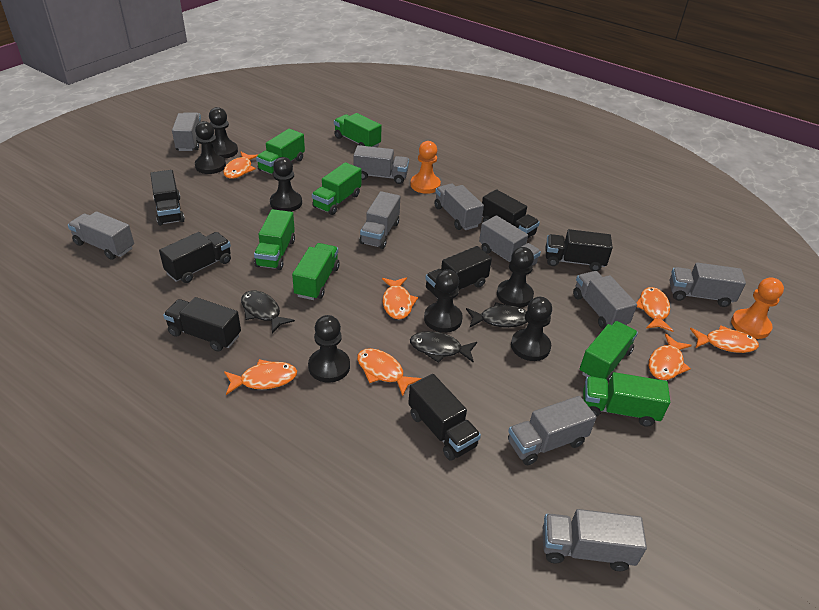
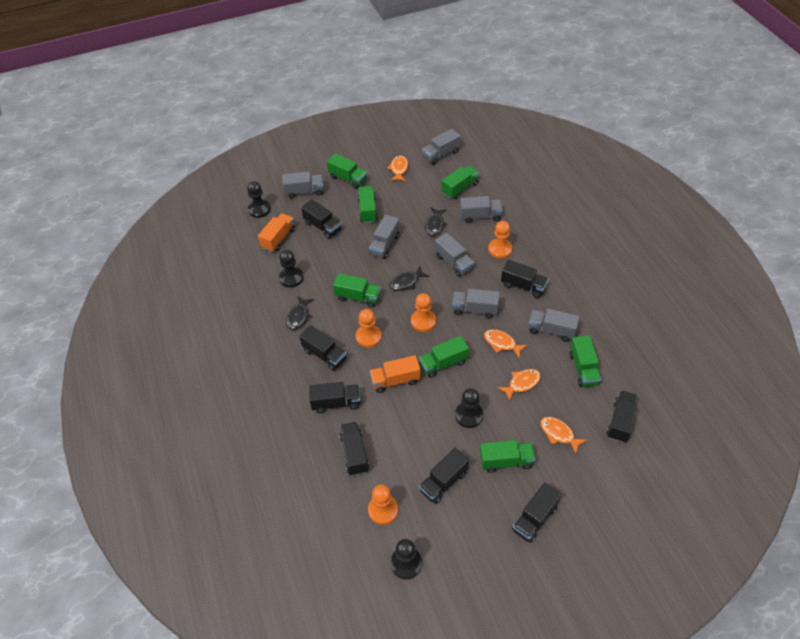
black pawn: 7 -> 4
black truck: 7 -> 8
grey truck: 10 -> 7
orange fish: 7 -> 4
orange pawn: 2 -> 4
orange truck: 0 -> 2

